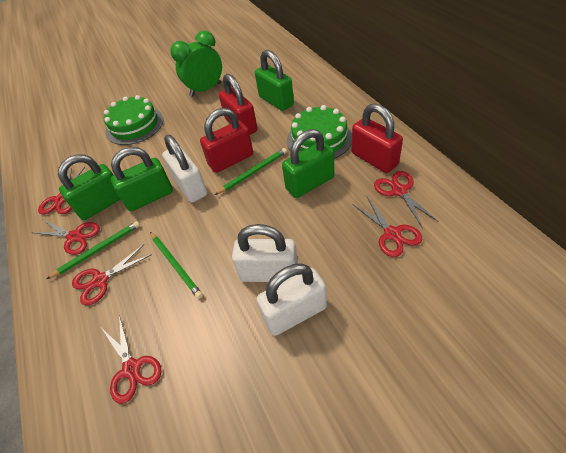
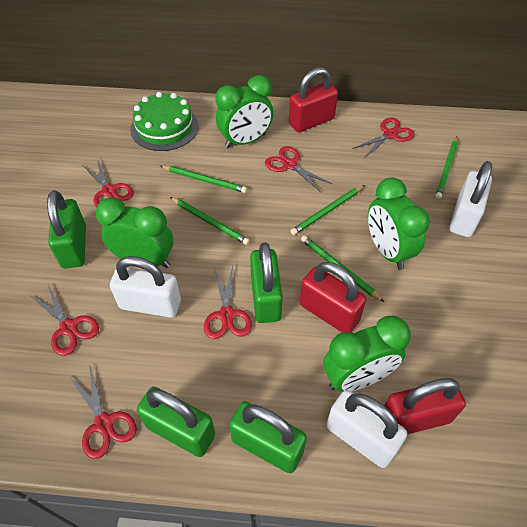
green cake: 2 -> 1
green clock: 1 -> 4
green pencil: 3 -> 5

